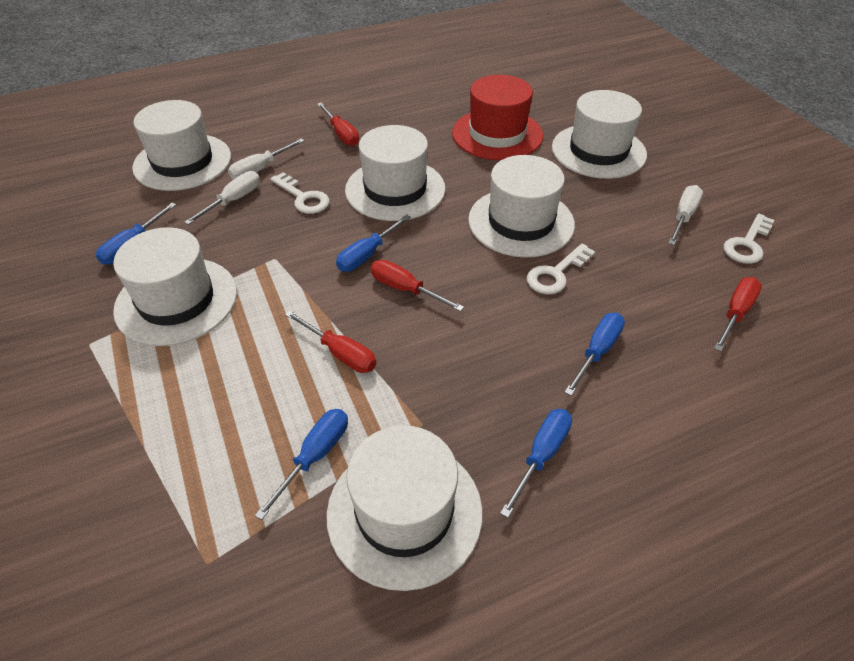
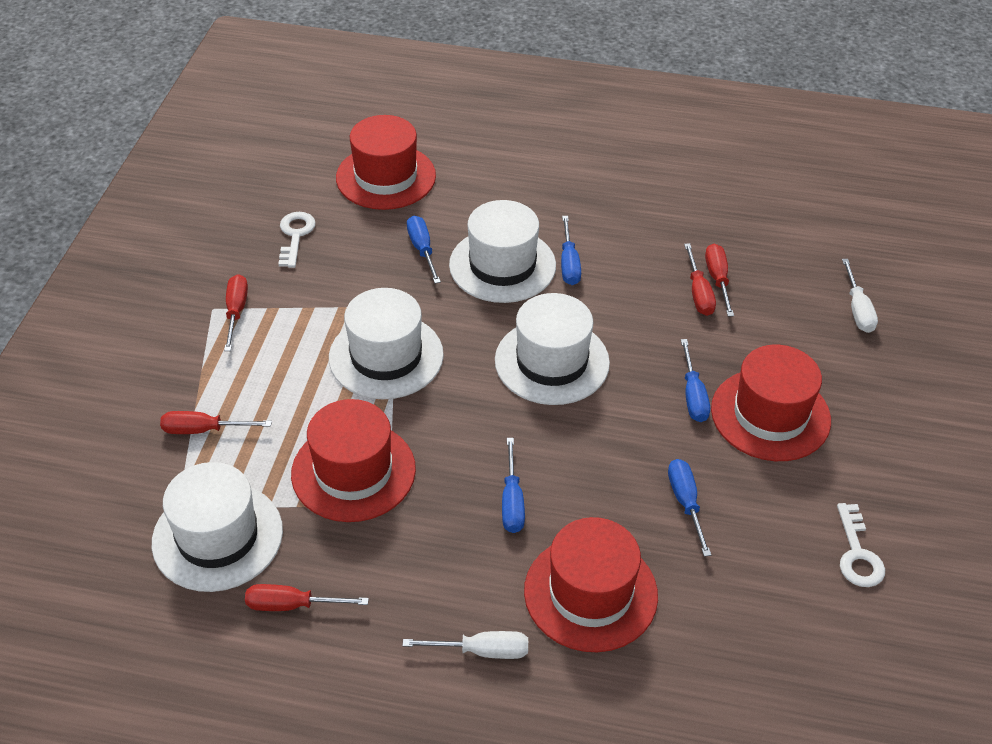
red hat: 1 -> 4
red screwdriver: 4 -> 5
white hat: 6 -> 4
white key: 3 -> 2
white screwdriver: 3 -> 2

